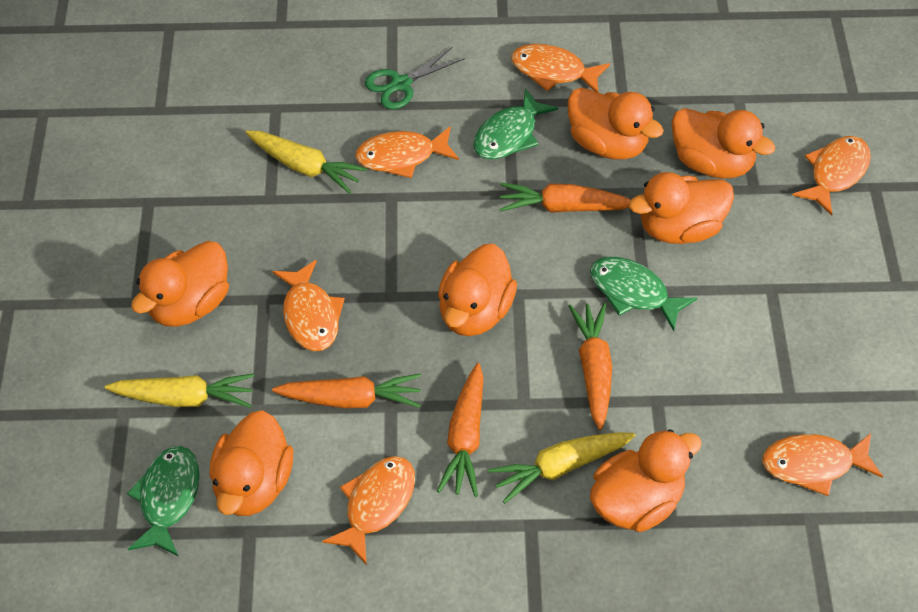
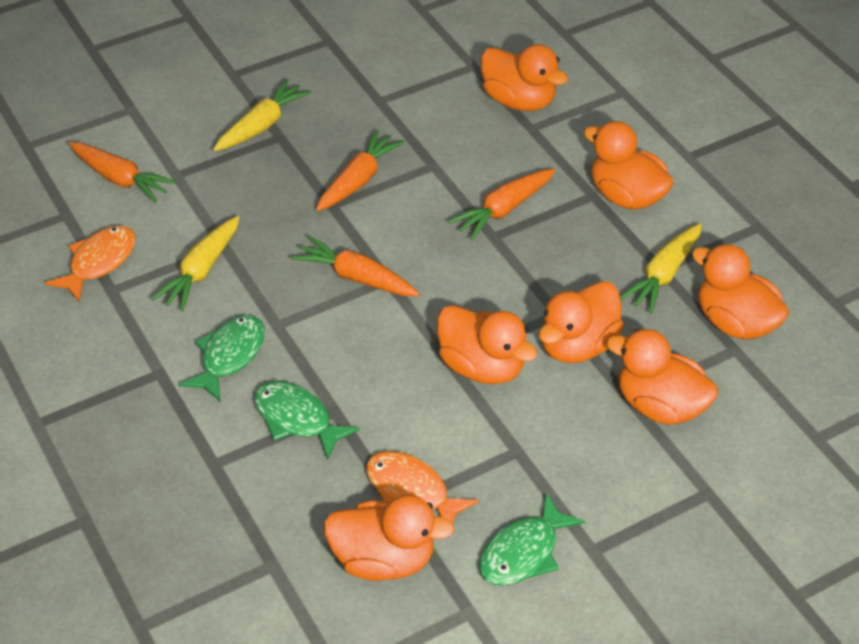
green scissors: 1 -> 0
orange fish: 6 -> 2

